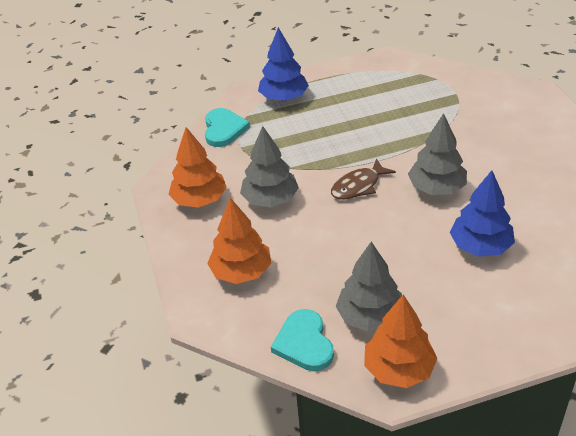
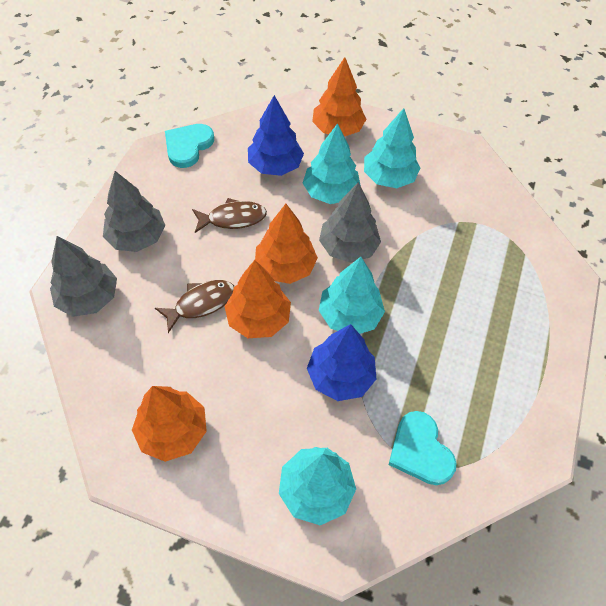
brown fish: 1 -> 2
orange tree: 3 -> 4
turquoise tree: 0 -> 4

